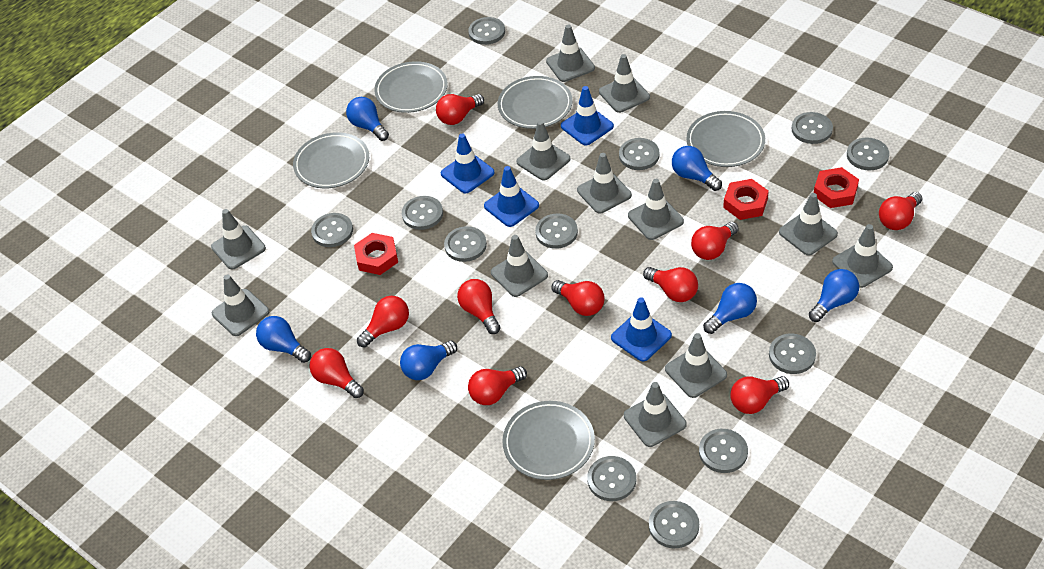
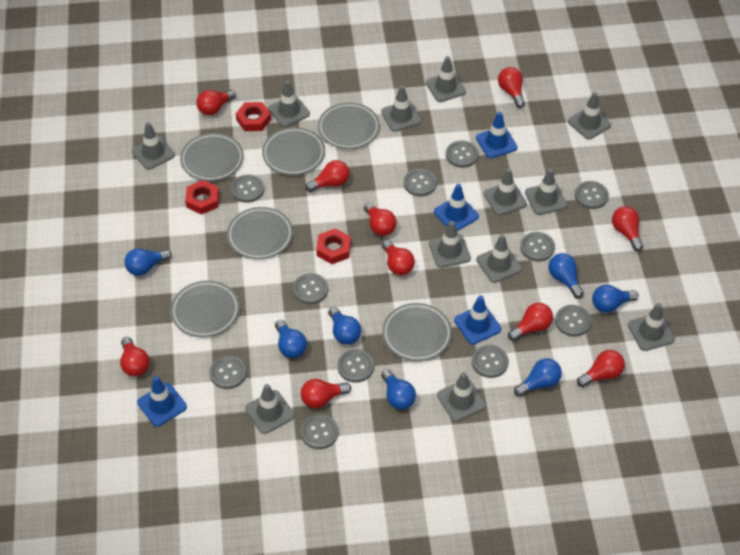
blue light bulb: 6 -> 7
grey button: 12 -> 11
grey plate: 5 -> 6

